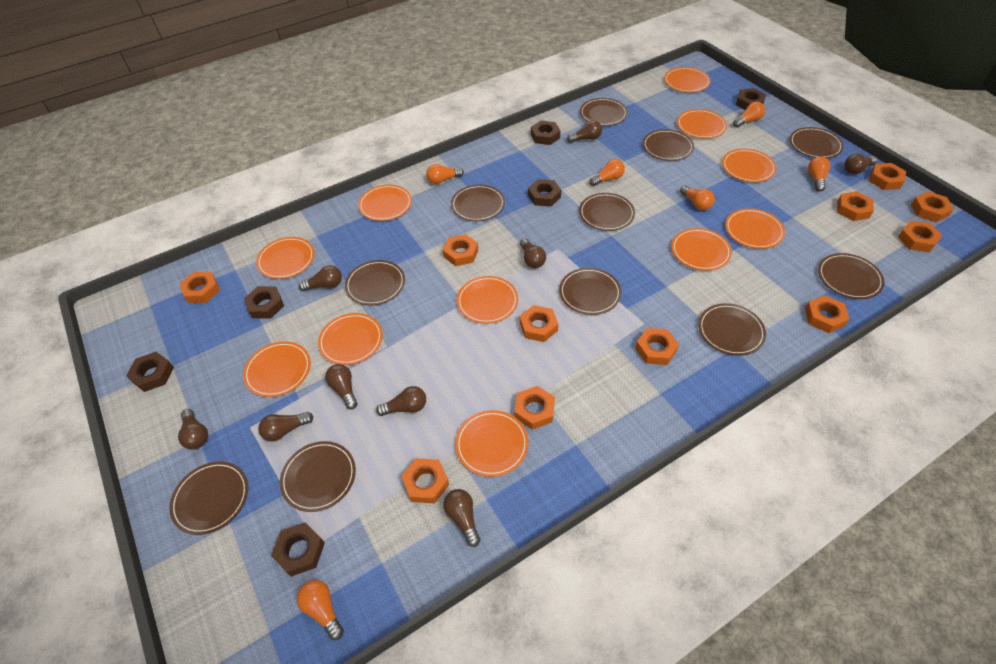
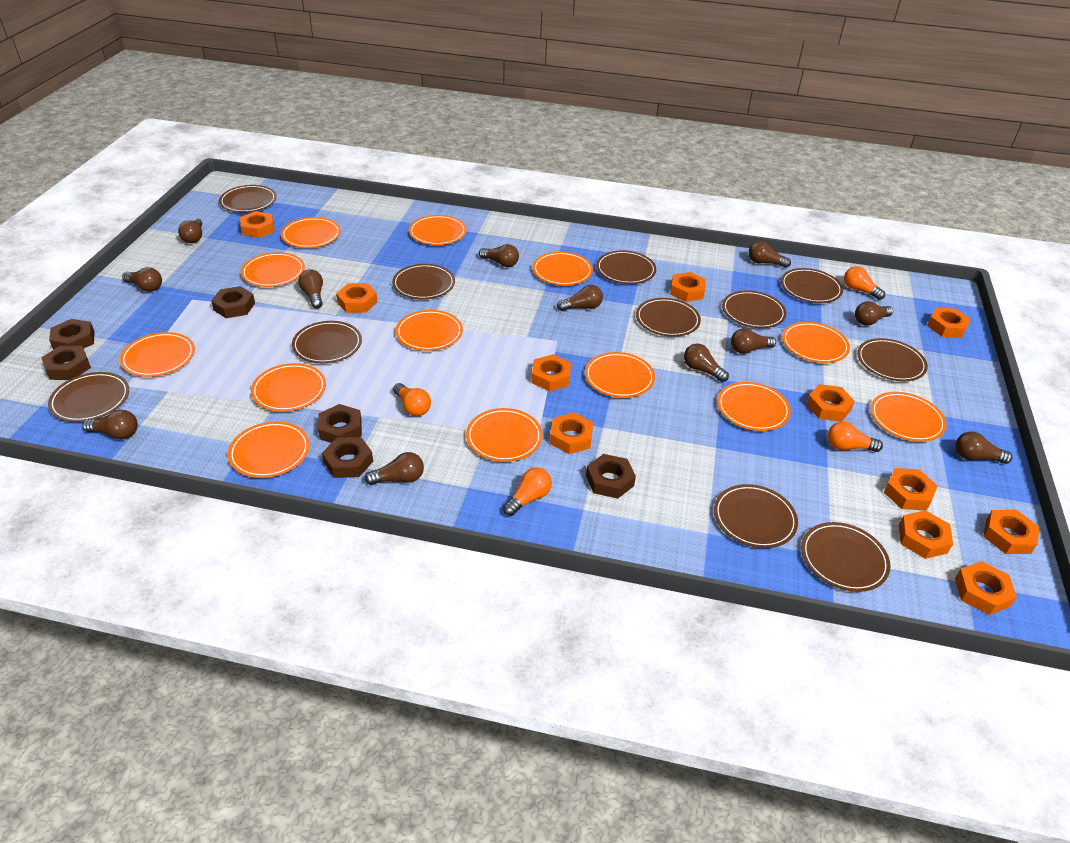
brown light bulb: 9 -> 12
orange light bulb: 6 -> 4
orange plate: 11 -> 13

